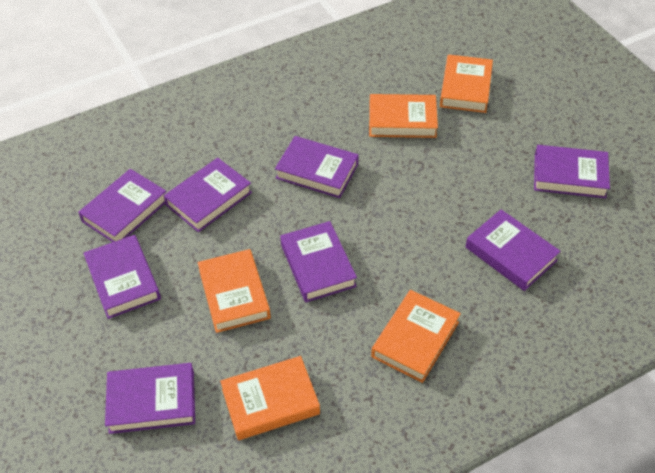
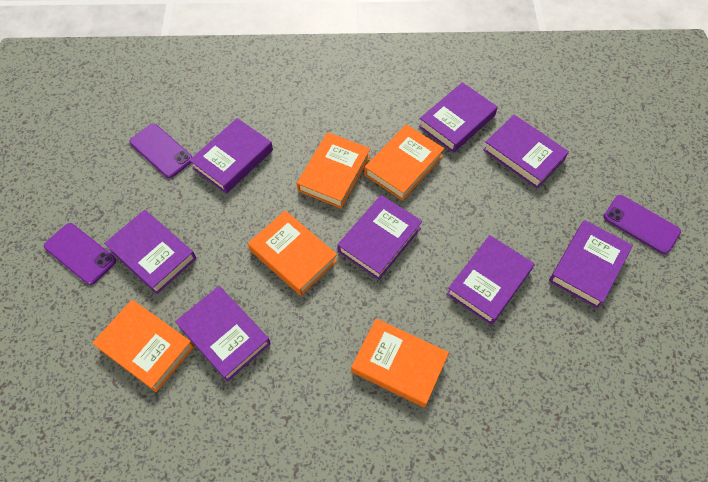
purple phone: 0 -> 3

